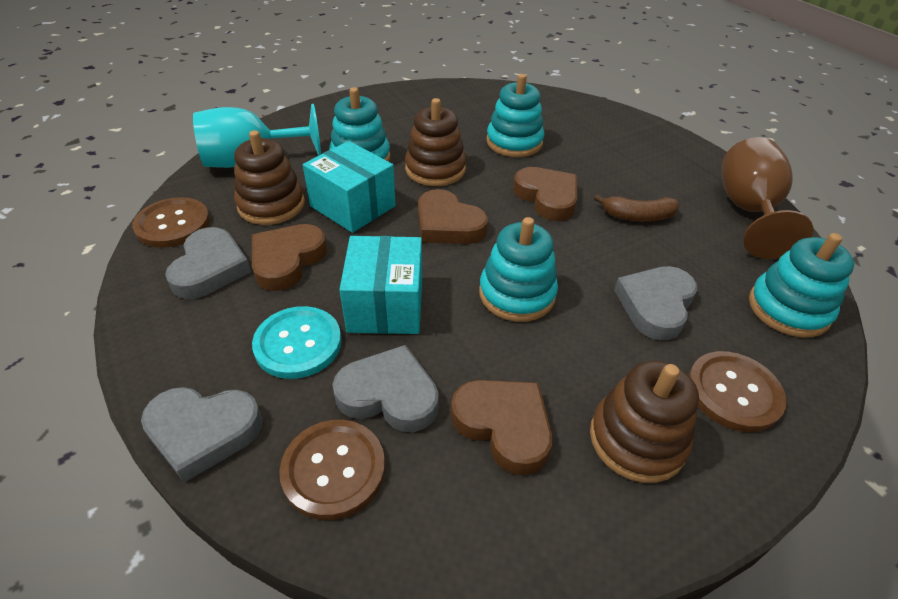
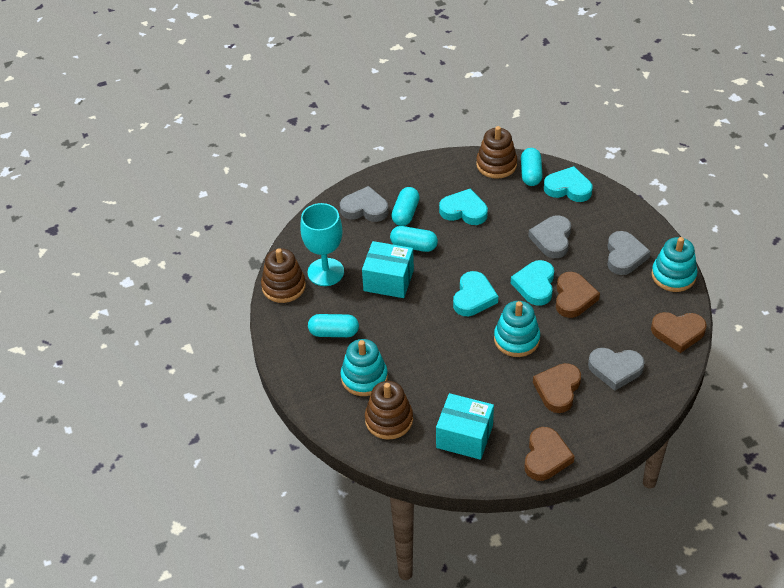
brown banana: 1 -> 0
brown button: 3 -> 0
brown goblet: 1 -> 0
turquoise button: 1 -> 0
turquoise capsule: 0 -> 4
turquoise heart: 0 -> 4
turquoise stacking toy: 4 -> 3

